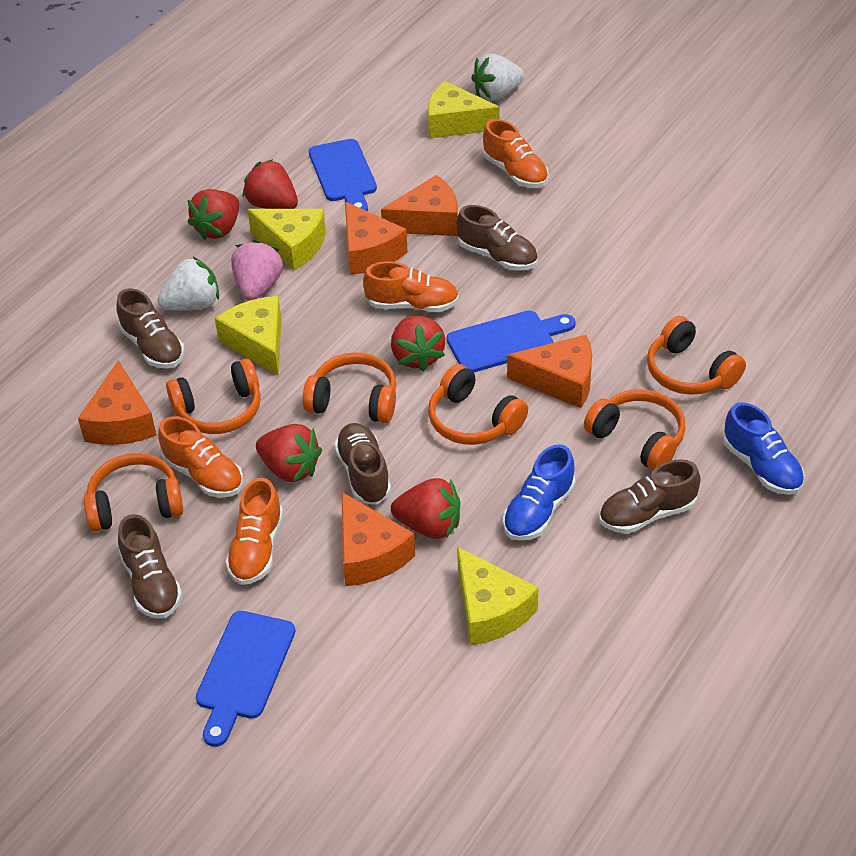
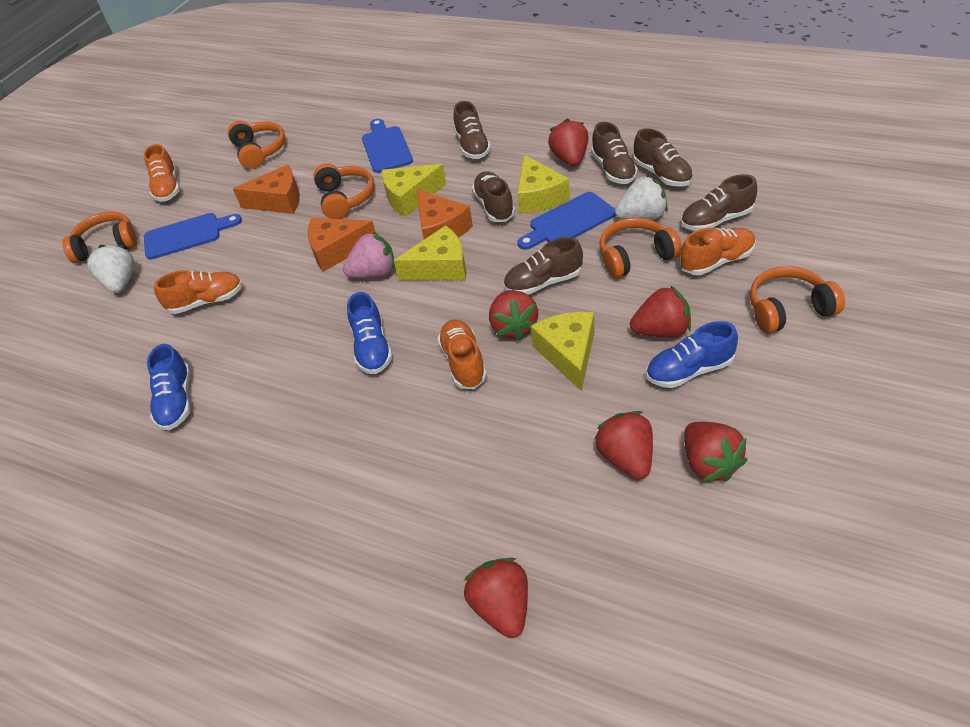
blue shoe: 2 -> 3
brown shoe: 5 -> 6
orange cheese: 5 -> 3
orange headphones: 6 -> 5
red strawberry: 5 -> 6

